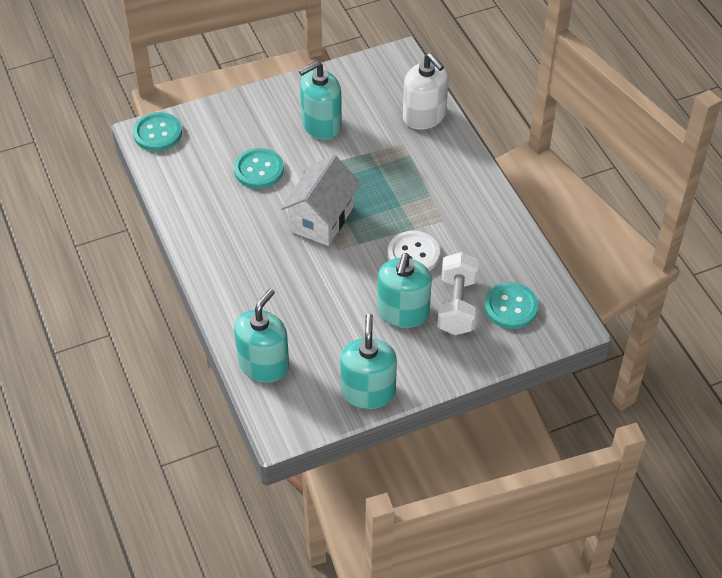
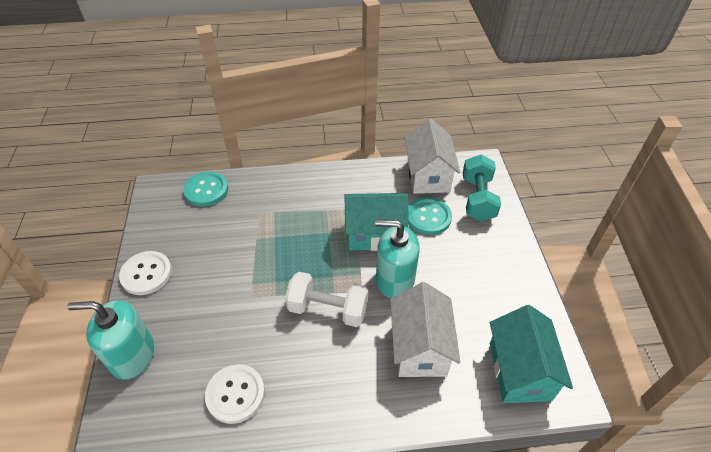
turquoise button: 3 -> 2
turquoise dumbbell: 0 -> 1
turquoise house: 0 -> 2
turquoise soap dispenser: 4 -> 2
white button: 1 -> 2
white house: 1 -> 2
white soap dispenser: 1 -> 0

